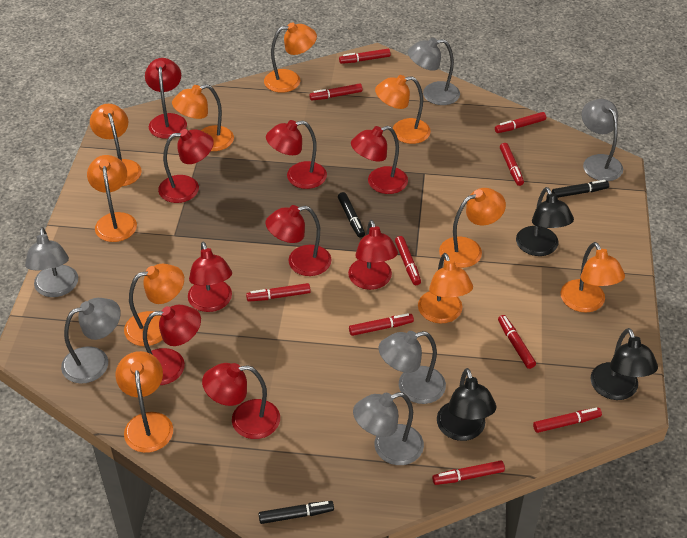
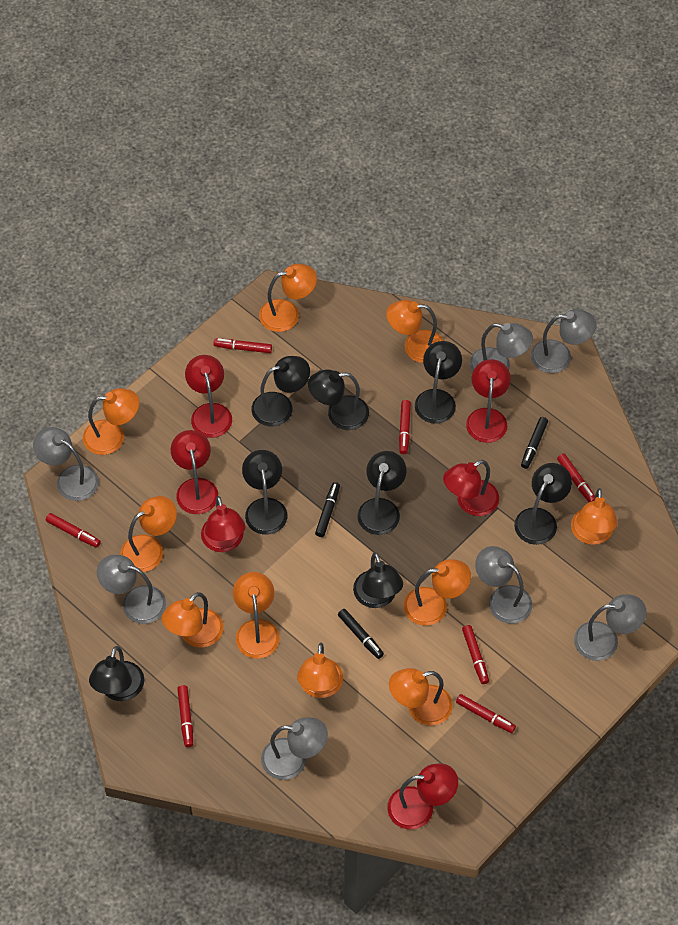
black lamp: 3 -> 8
grey lamp: 6 -> 7
red lamp: 9 -> 6
red marker: 10 -> 7

